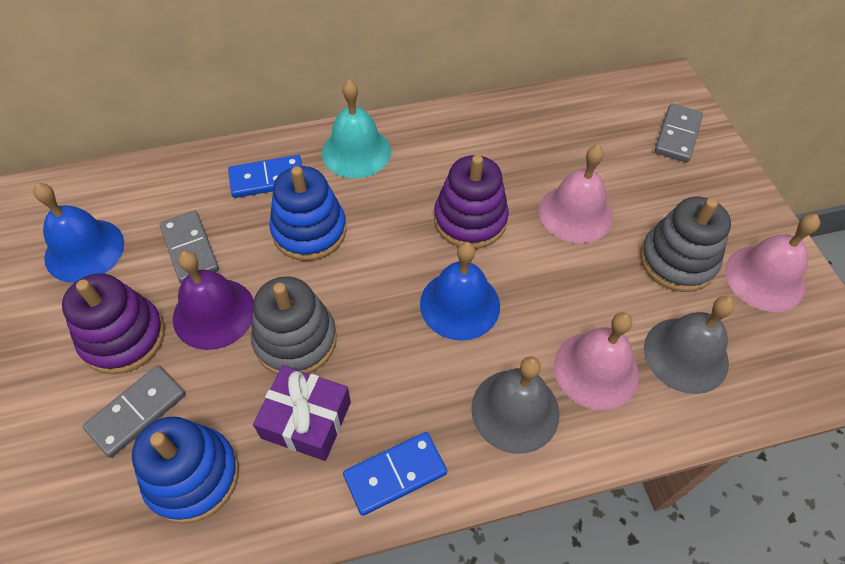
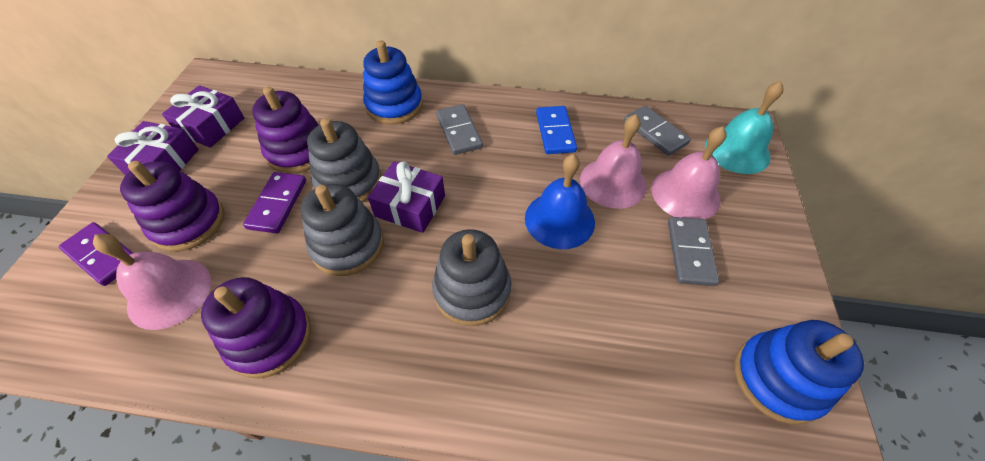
blue bell: 2 -> 1
blue domino: 2 -> 1
grey bell: 2 -> 0
grey stacking toy: 2 -> 3
purple bell: 1 -> 0
purple domino: 0 -> 2
purple gift: 1 -> 3
purple stacking toy: 2 -> 3

